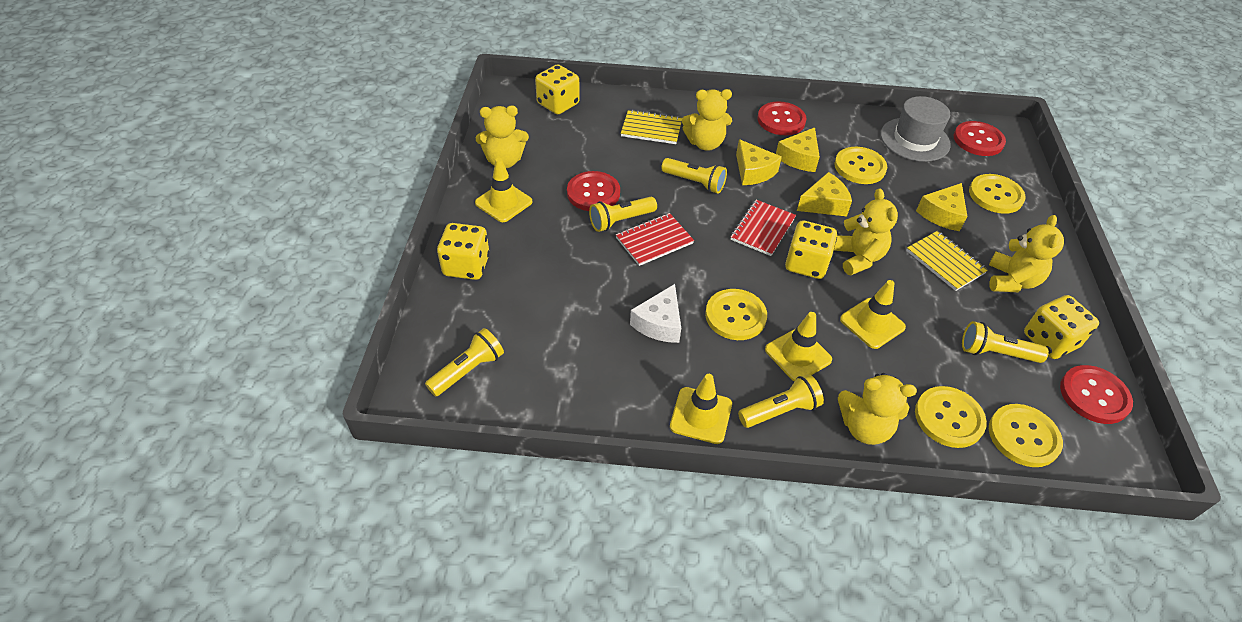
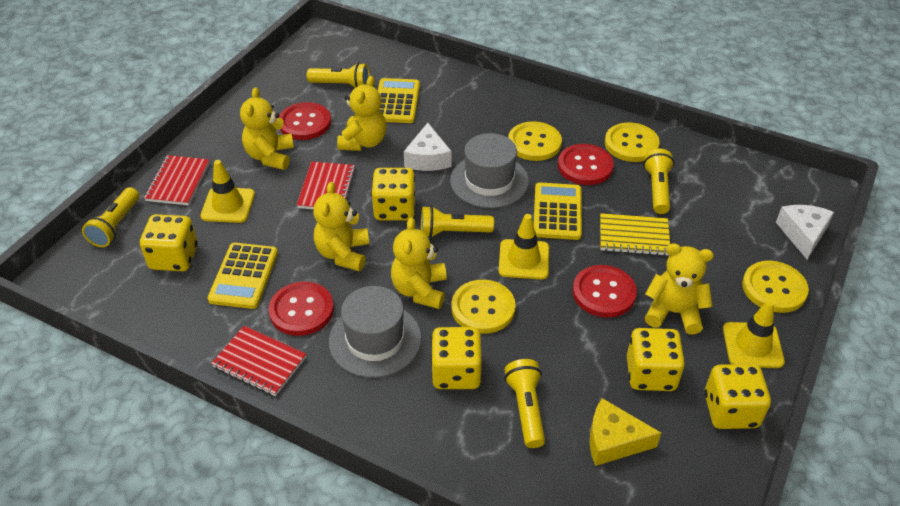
grey hat: 1 -> 2
red notebook: 2 -> 3
white cheese: 1 -> 2
yellow button: 5 -> 4
yellow calculator: 0 -> 3
yellow cheese: 4 -> 1
yellow dice: 4 -> 5
yellow notebook: 2 -> 1
yellow traffic cone: 4 -> 3

